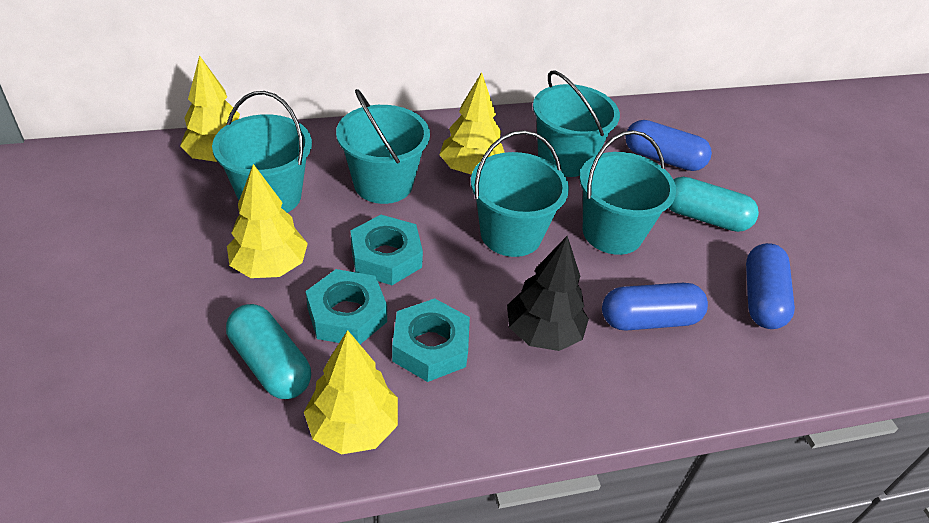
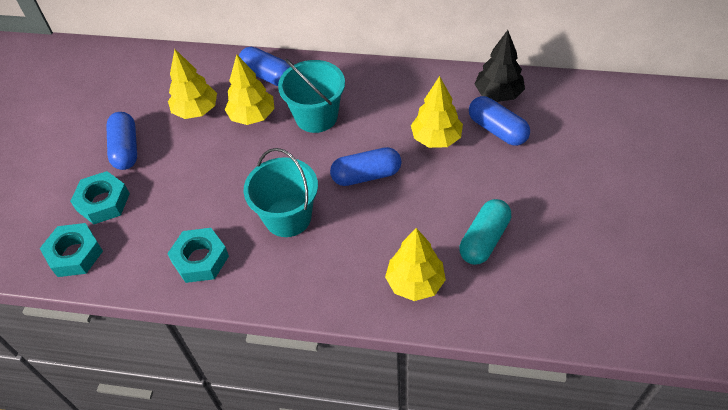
blue capsule: 3 -> 4
turquoise bucket: 5 -> 2
turquoise capsule: 2 -> 1

